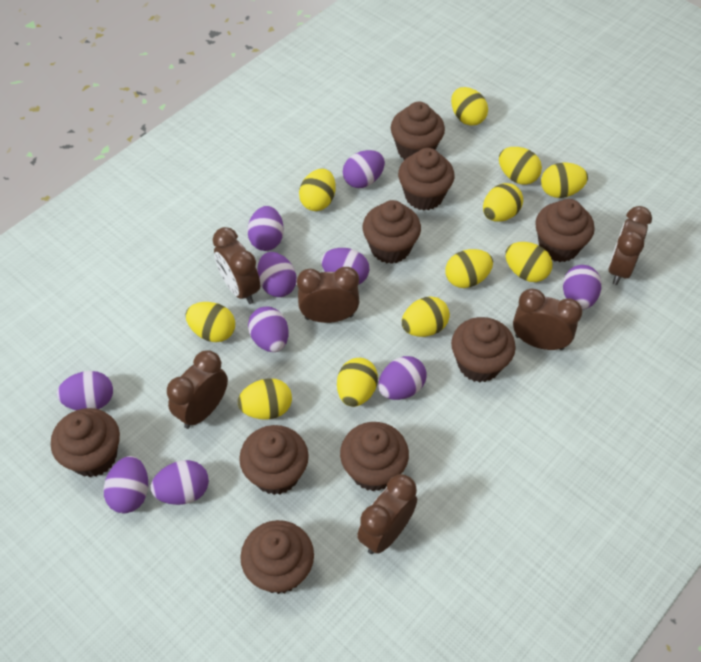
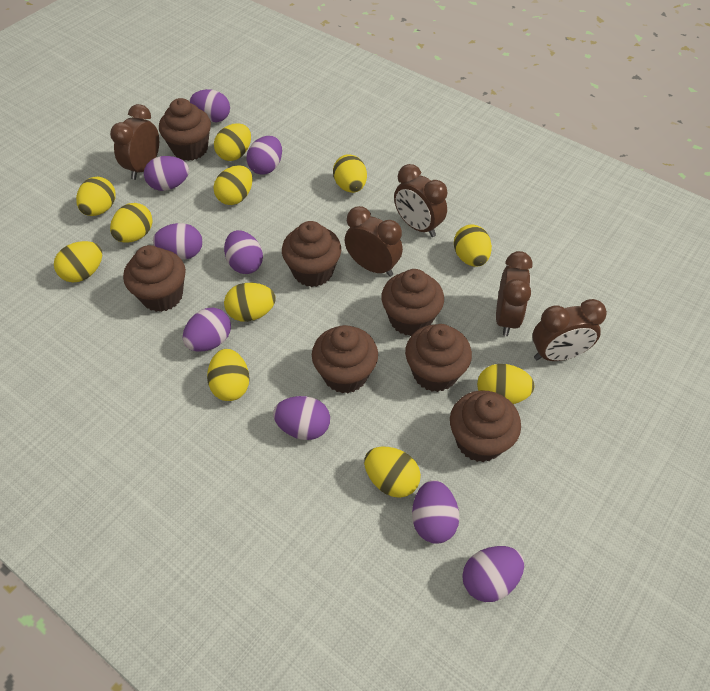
brown clock: 6 -> 5
brown cupcake: 9 -> 7
purple egg: 10 -> 9

